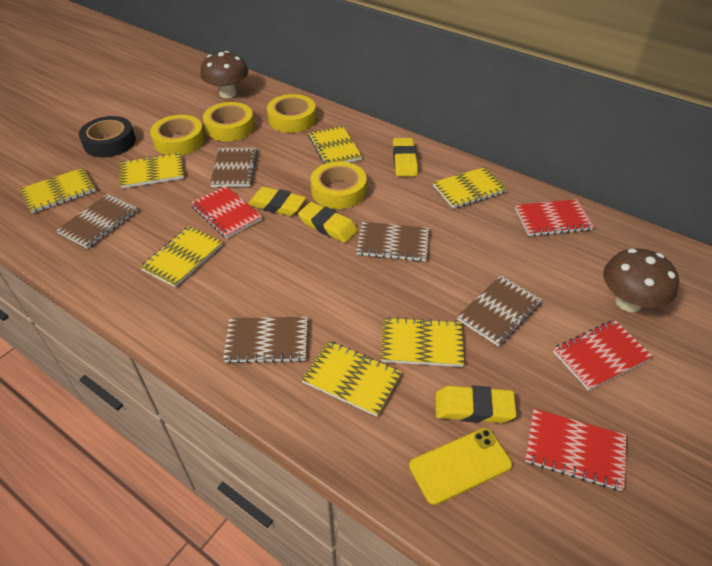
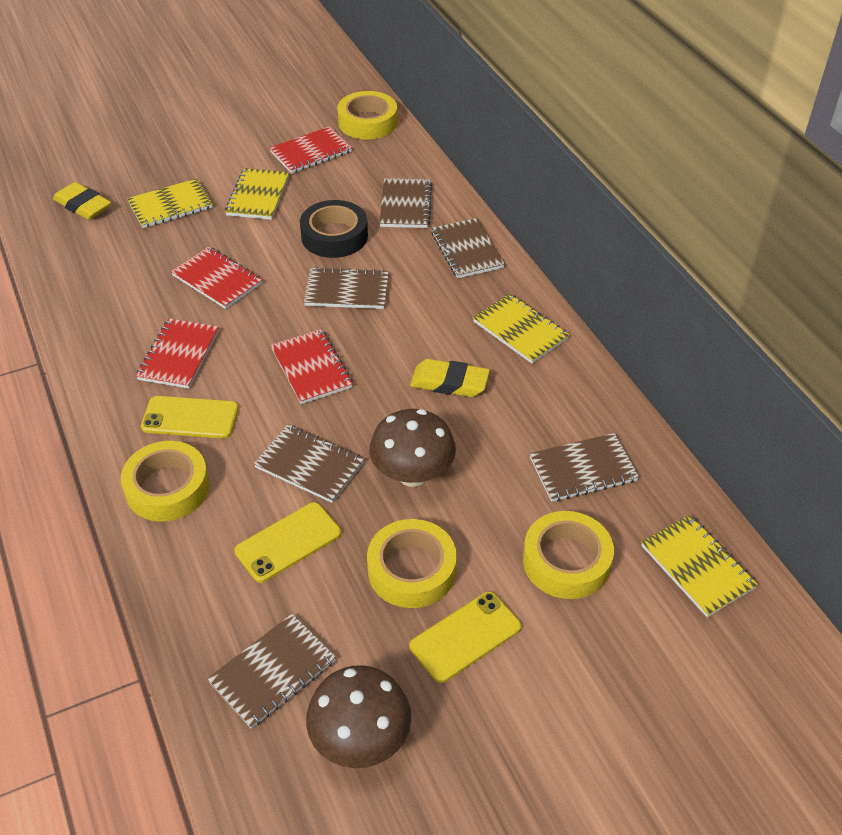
brown notebook: 5 -> 6
yellow eraser: 4 -> 2
yellow notebook: 7 -> 4
yellow phone: 1 -> 3

